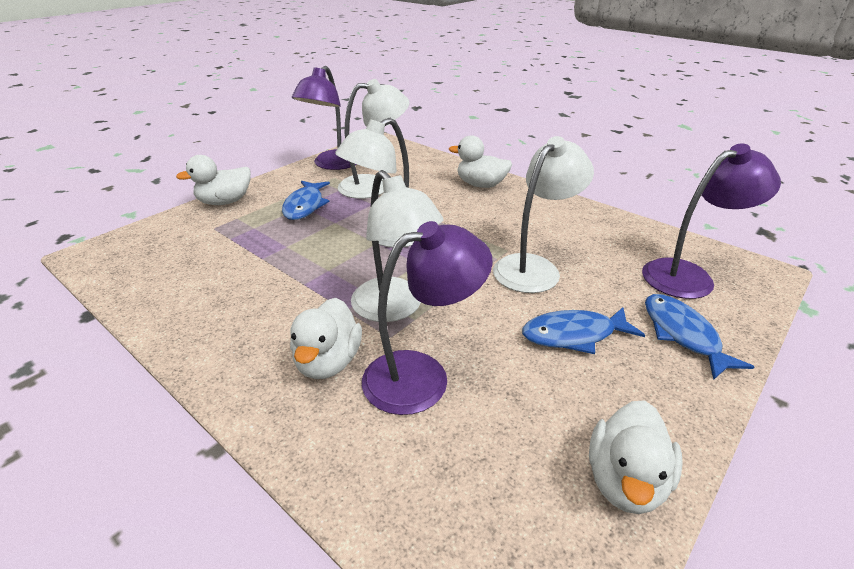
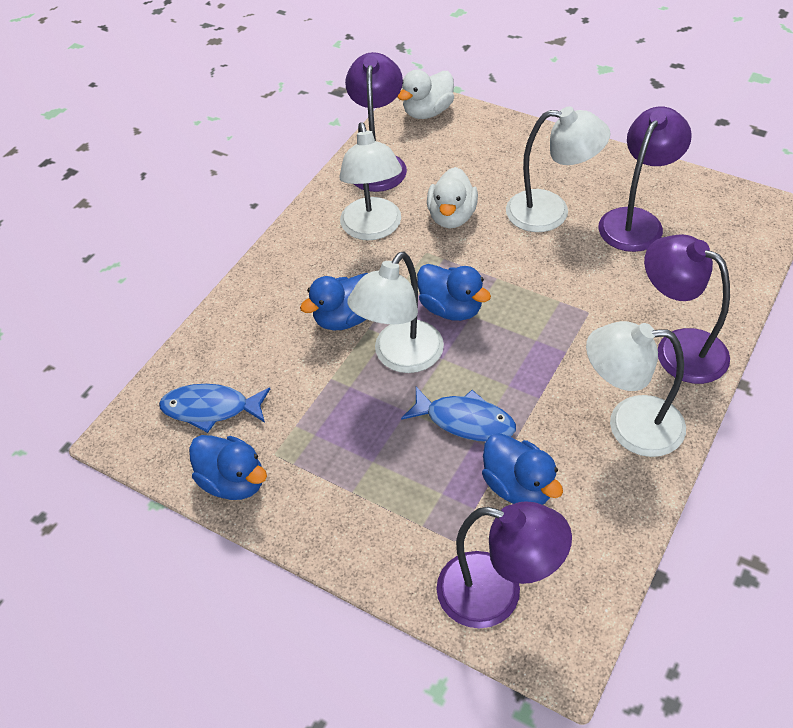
blue duck: 0 -> 4
blue fish: 3 -> 2
purple lamp: 3 -> 4
white duck: 4 -> 2

